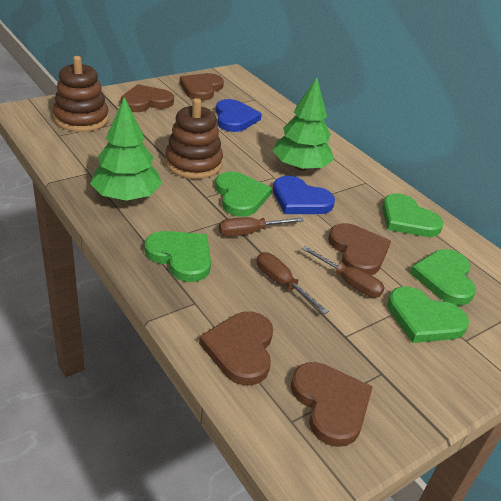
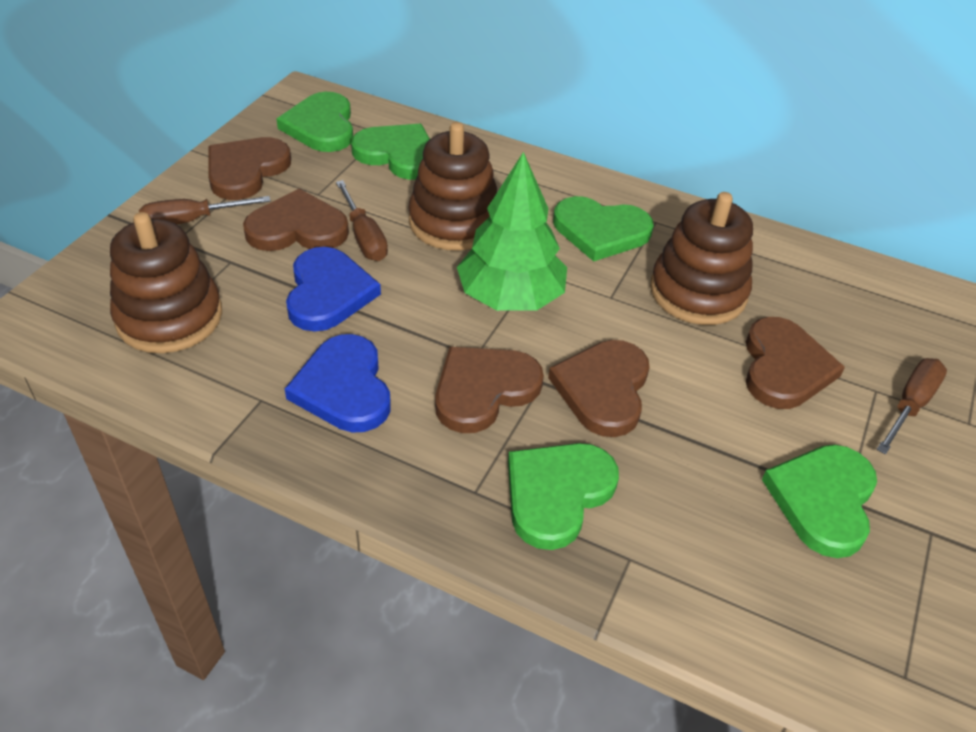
brown stacking toy: 2 -> 3
green tree: 2 -> 1

